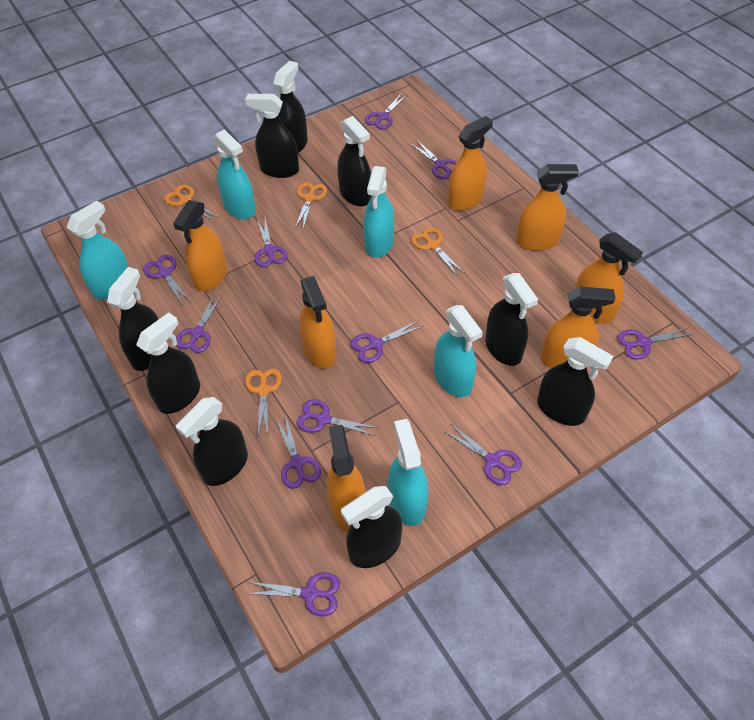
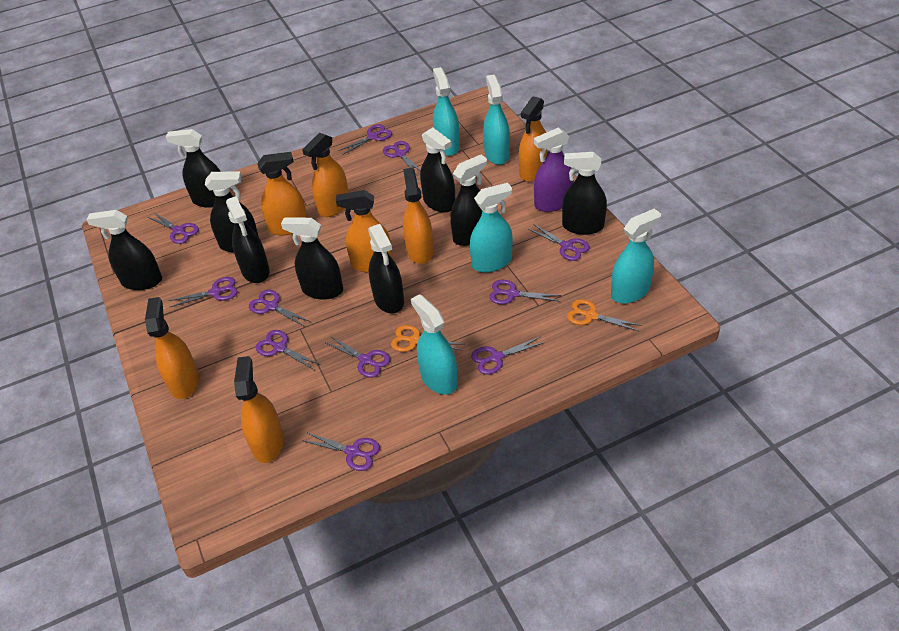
orange scissors: 4 -> 2
purple spray bottle: 0 -> 1

